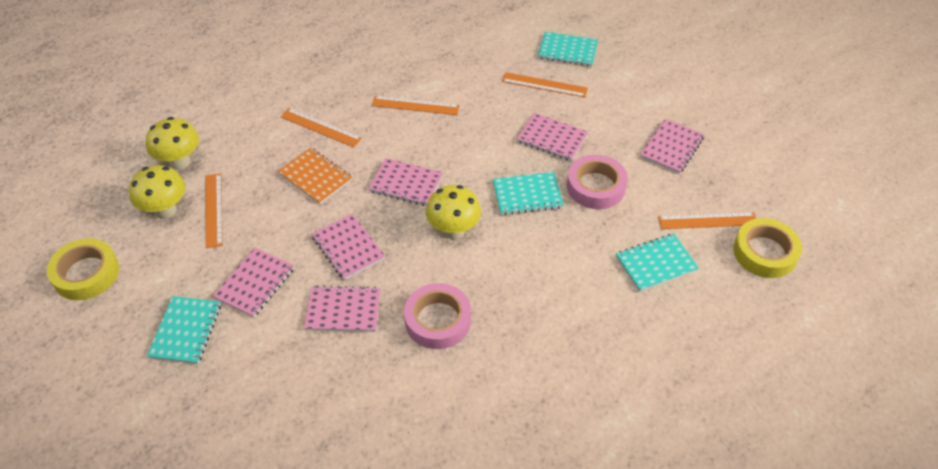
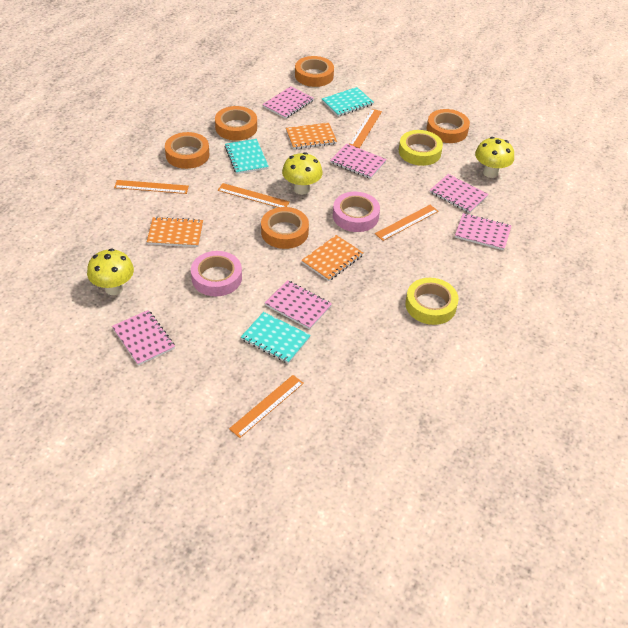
orange notebook: 1 -> 3
orange tape: 0 -> 5
turquoise notebook: 4 -> 3

